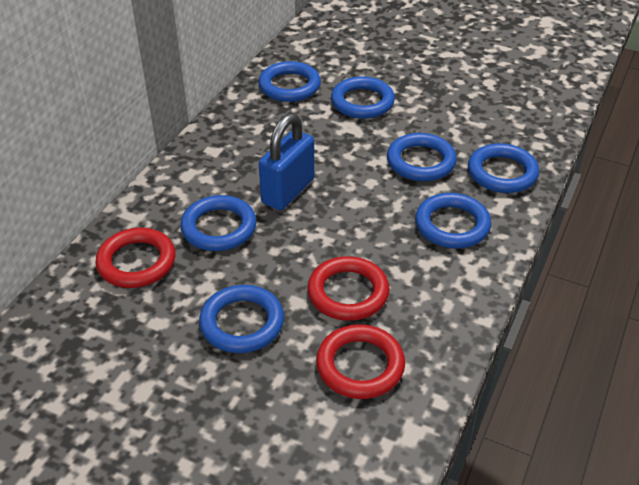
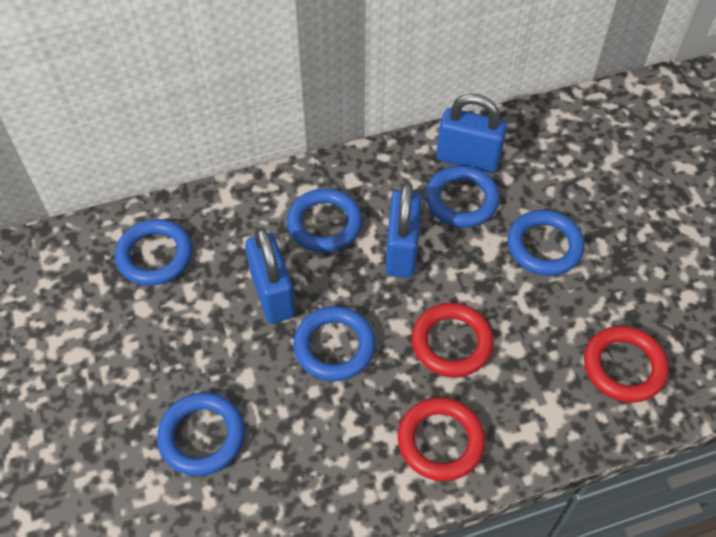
blue padlock: 1 -> 3
blue ring: 7 -> 6

